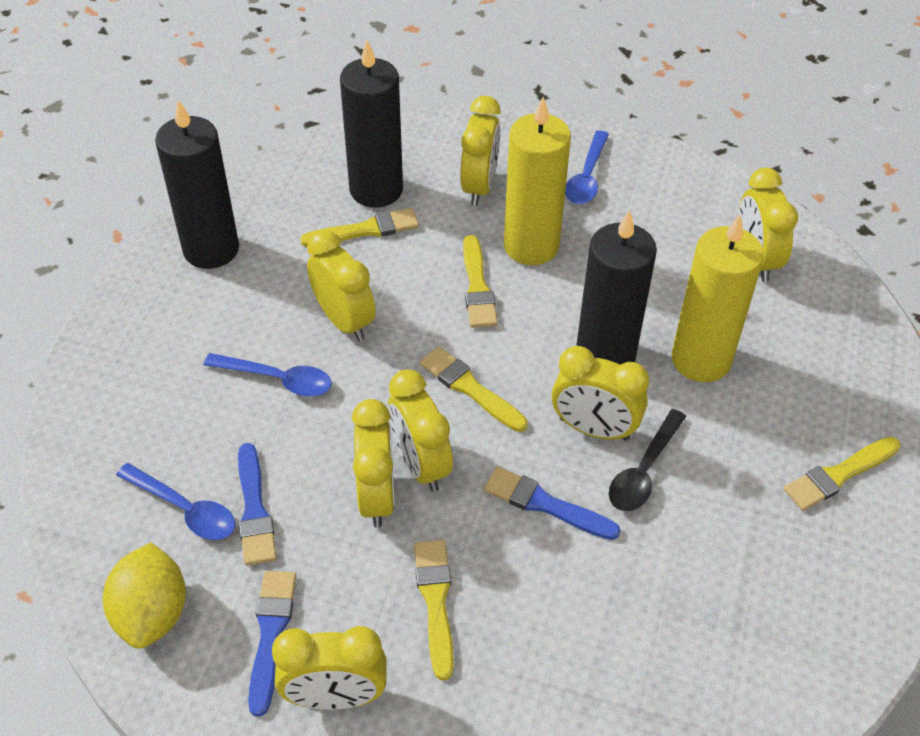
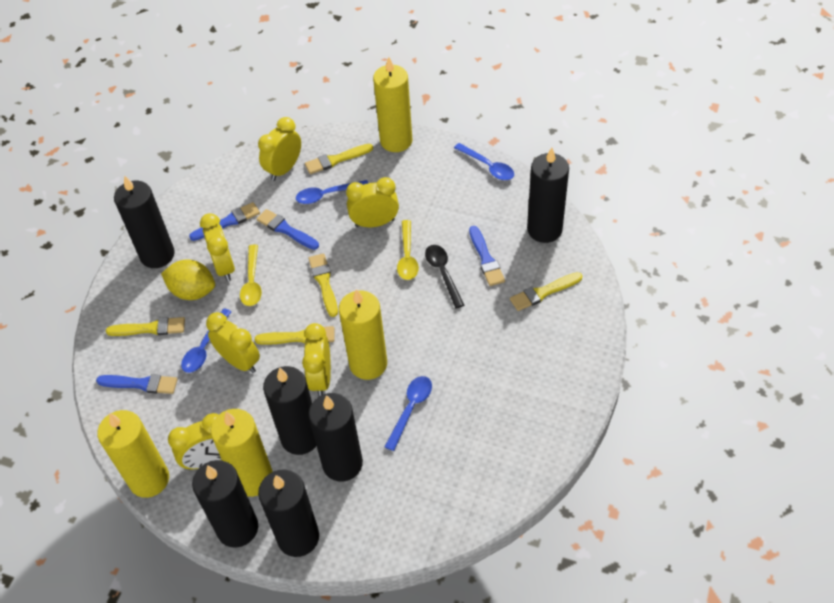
black candle: 3 -> 6
blue brush: 3 -> 4
blue spoon: 3 -> 4
yellow candle: 2 -> 4
yellow clock: 7 -> 6
yellow spoon: 0 -> 2

